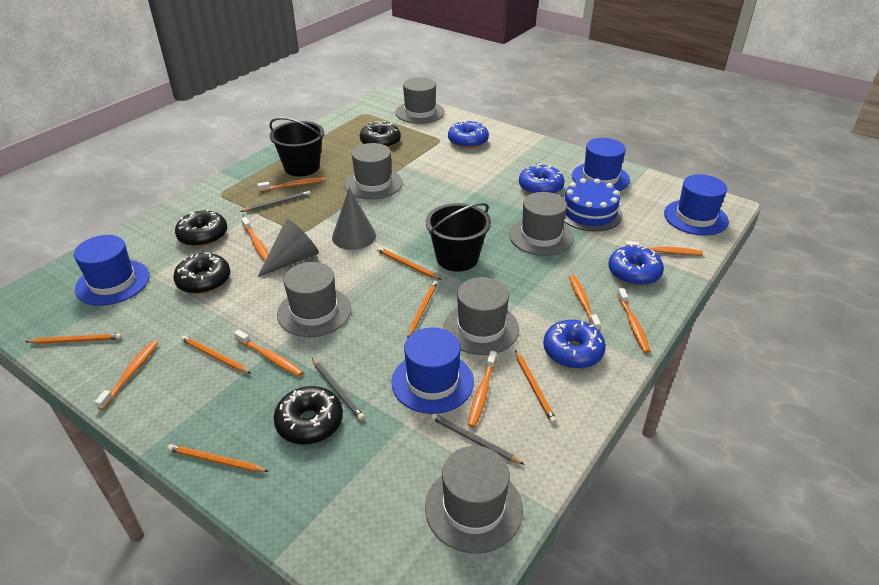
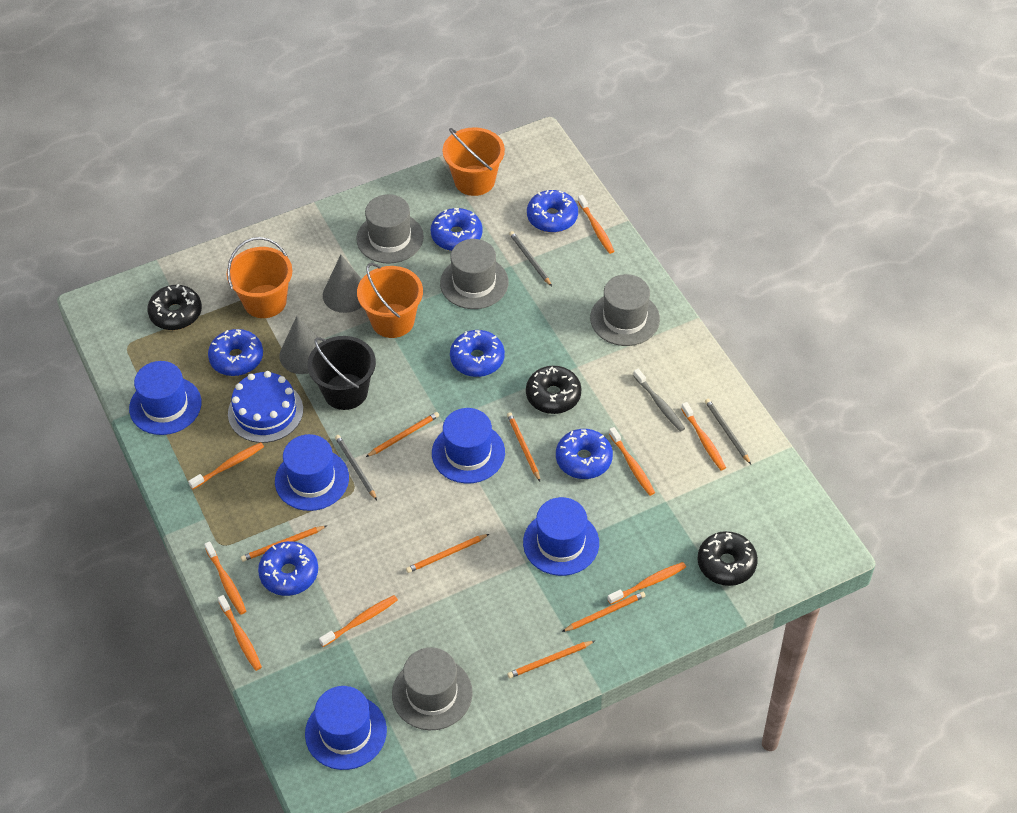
black bucket: 2 -> 1
black donut: 4 -> 3
blue donut: 4 -> 6
blue hat: 4 -> 5
grey hat: 6 -> 4
grey toothbrush: 0 -> 1
orange bucket: 0 -> 3

